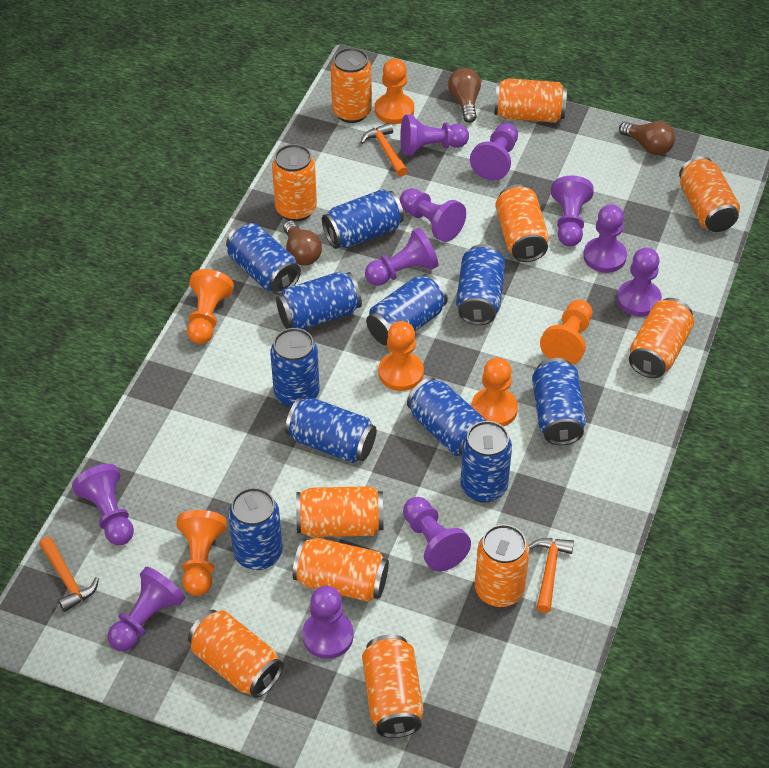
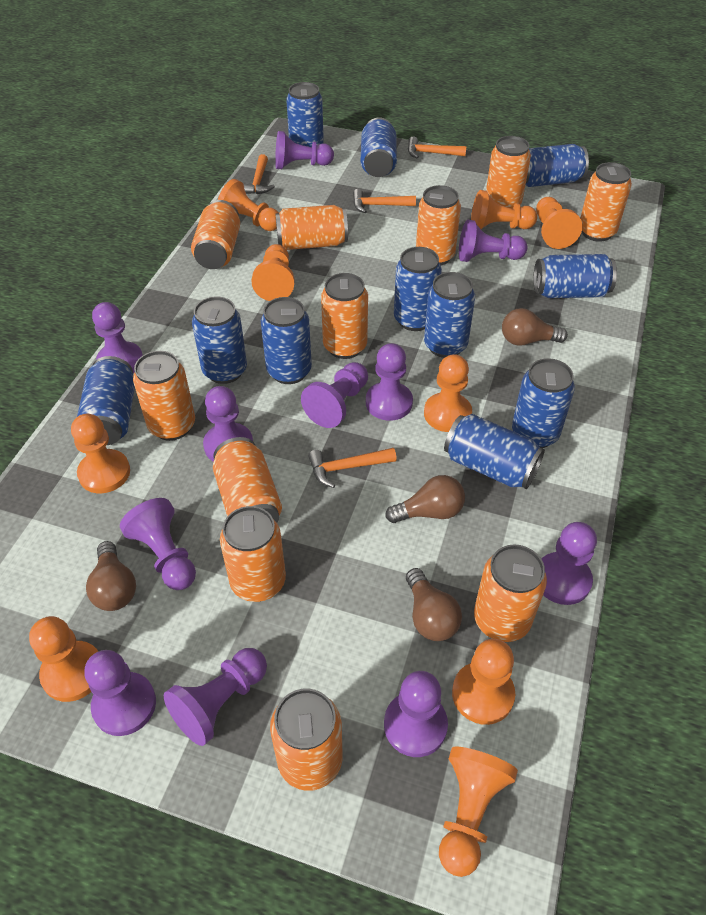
brown light bulb: 3 -> 4
orange hammer: 3 -> 4
orange pawn: 6 -> 9

